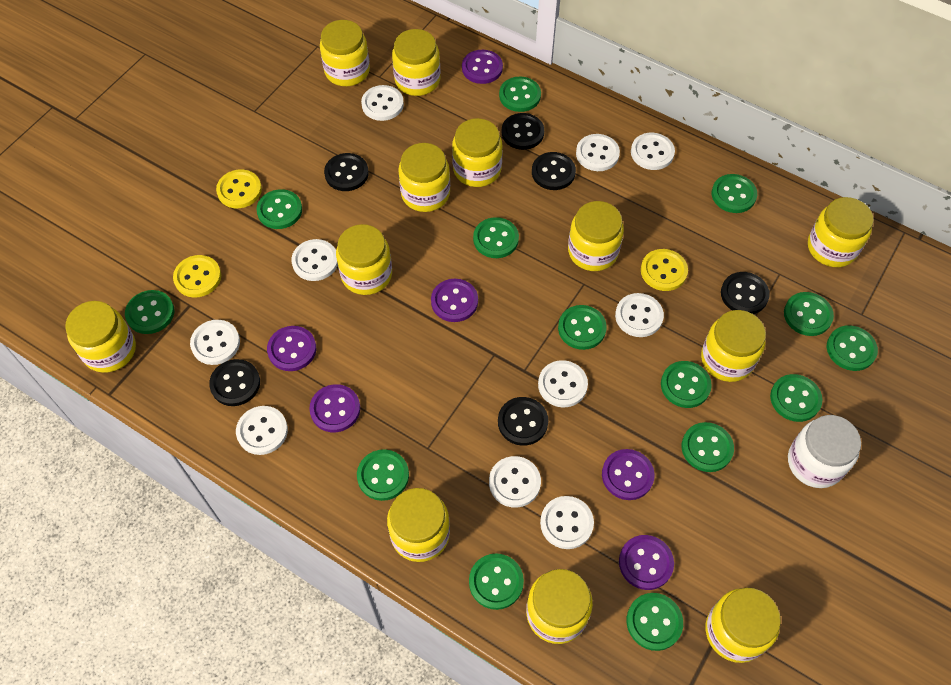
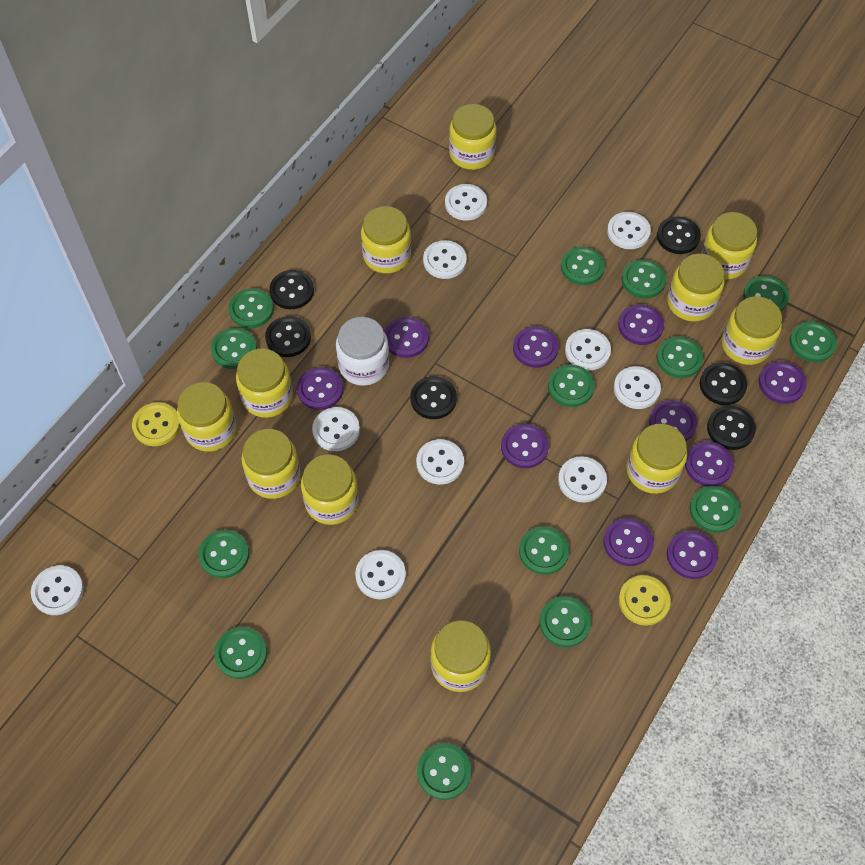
purple button: 6 -> 10
yellow button: 3 -> 2
yellow jar: 12 -> 11

